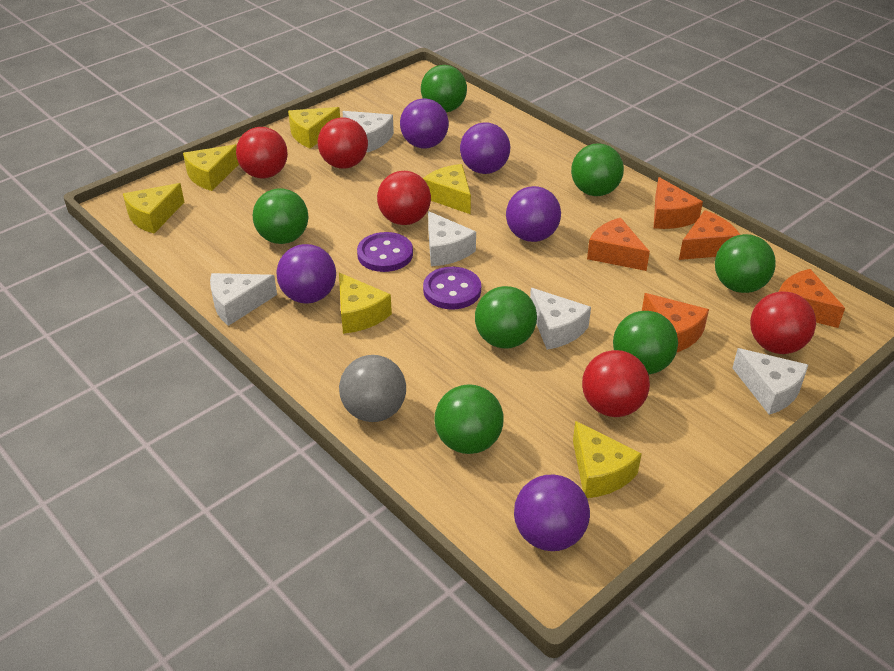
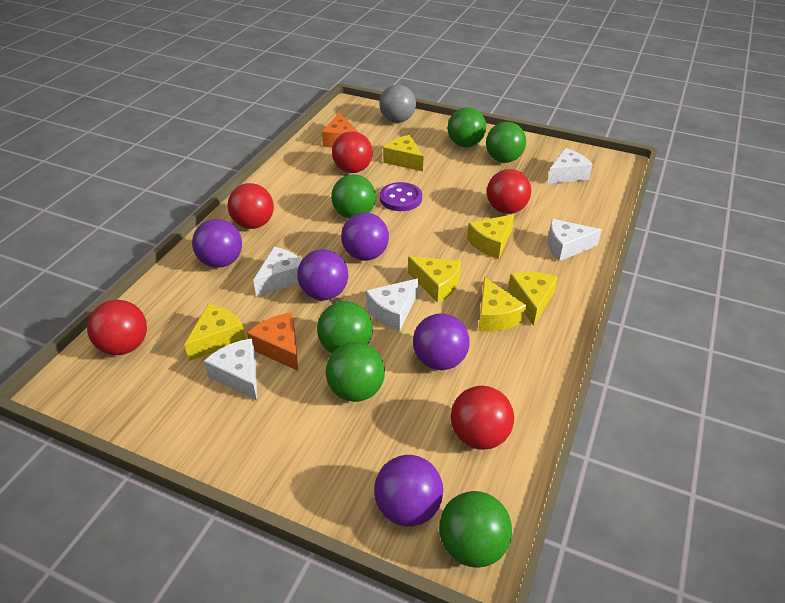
green ball: 7 -> 6
orange cheese: 5 -> 2
purple button: 2 -> 1

